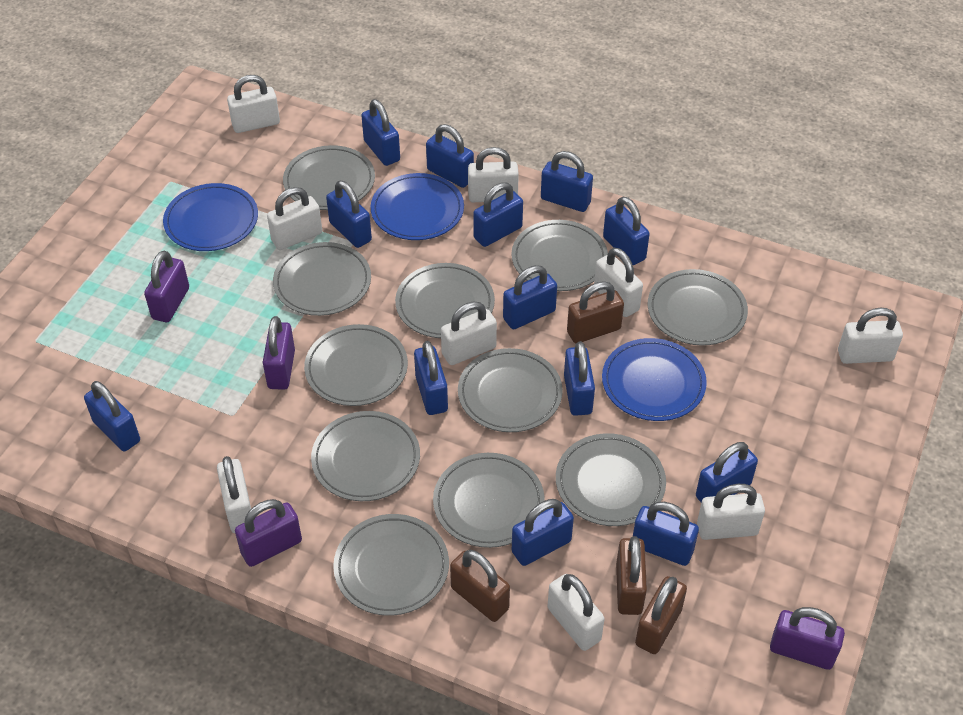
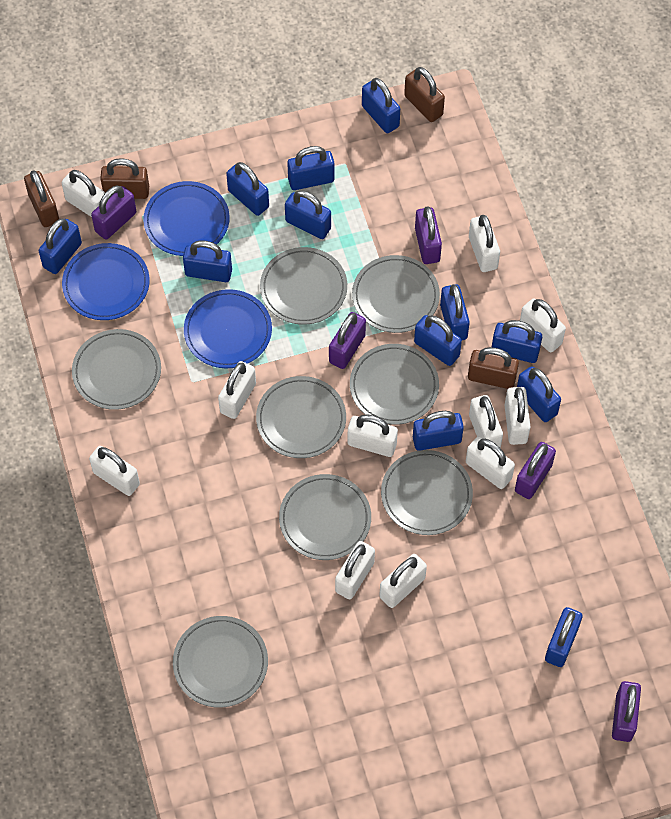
blue padlock: 13 -> 12
grey plate: 11 -> 8
purple padlock: 4 -> 5
white padlock: 9 -> 11

